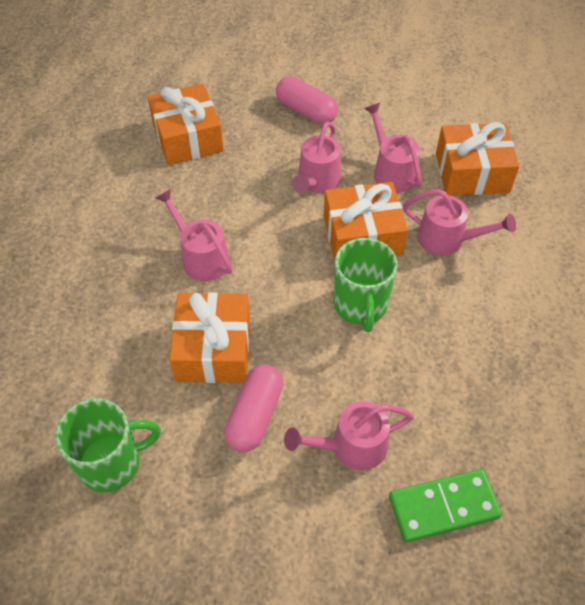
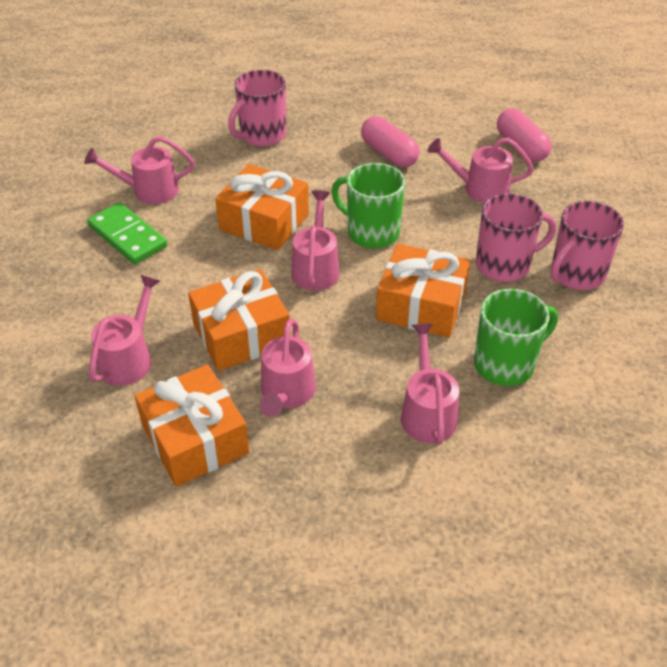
pink mug: 0 -> 3
pink watering can: 5 -> 6

